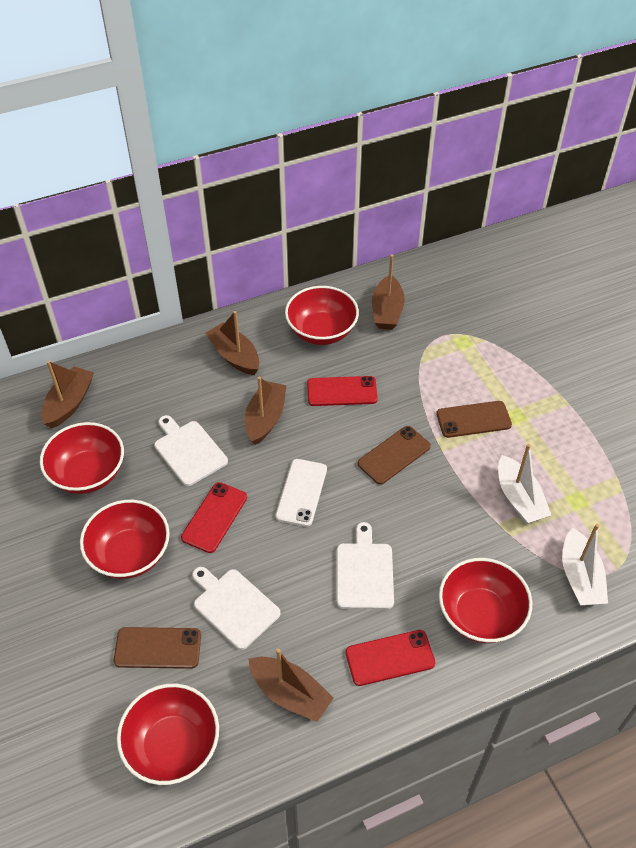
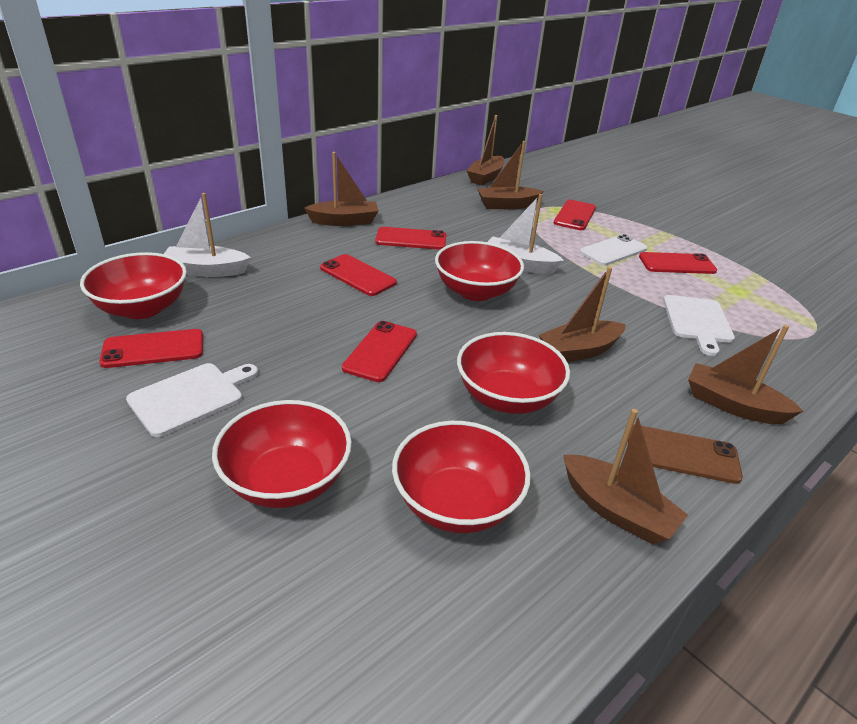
brown boat: 5 -> 6
brown phone: 3 -> 1
red phone: 3 -> 6
white cutting board: 3 -> 2

